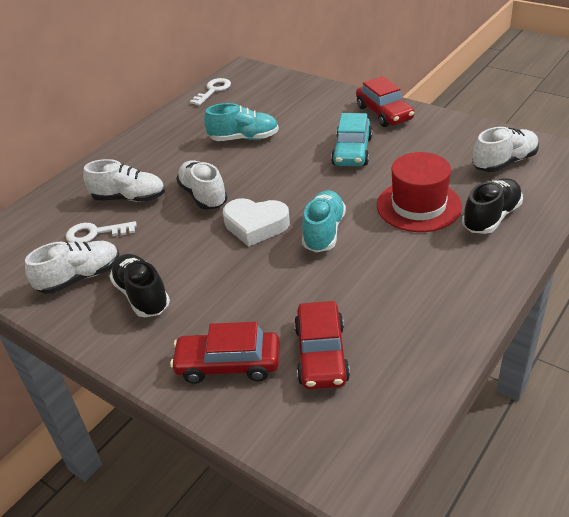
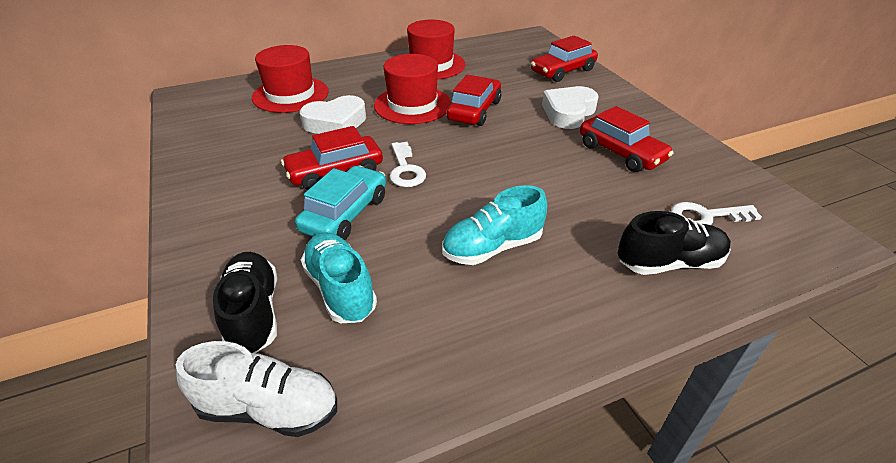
red car: 3 -> 4
red hat: 1 -> 3
white heart: 1 -> 2
white shoe: 4 -> 1

